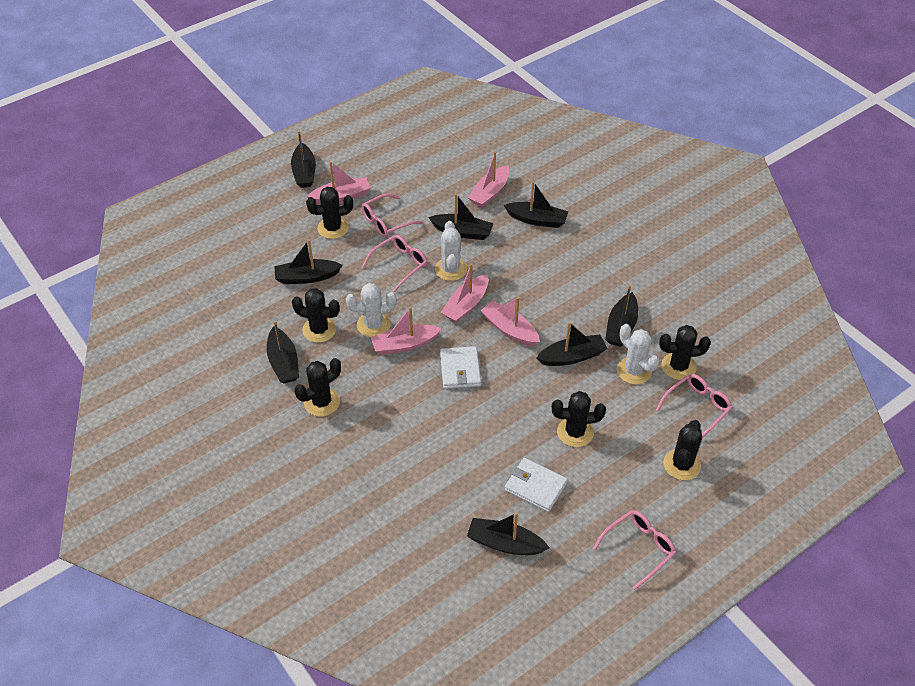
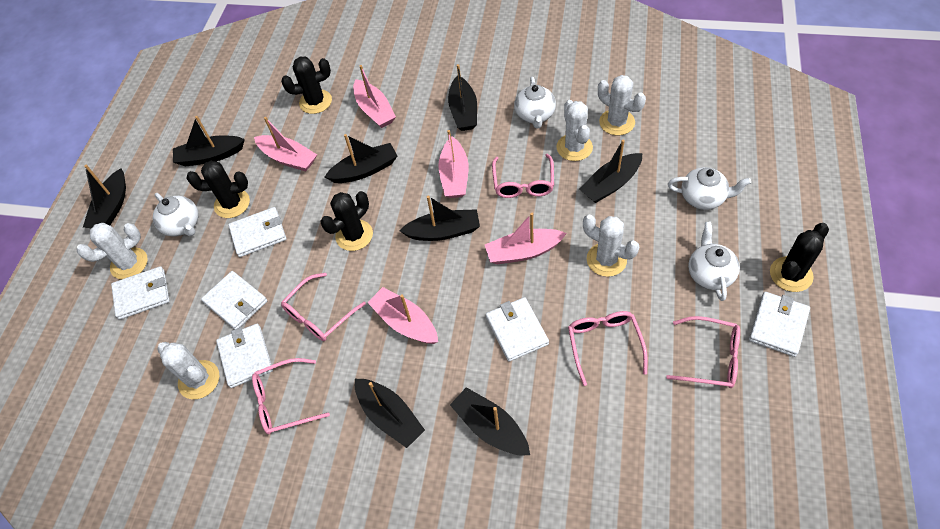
black cactus: 6 -> 4
pink glasses: 4 -> 5
white cactus: 3 -> 5
white teapot: 0 -> 4
white wallet: 2 -> 6

